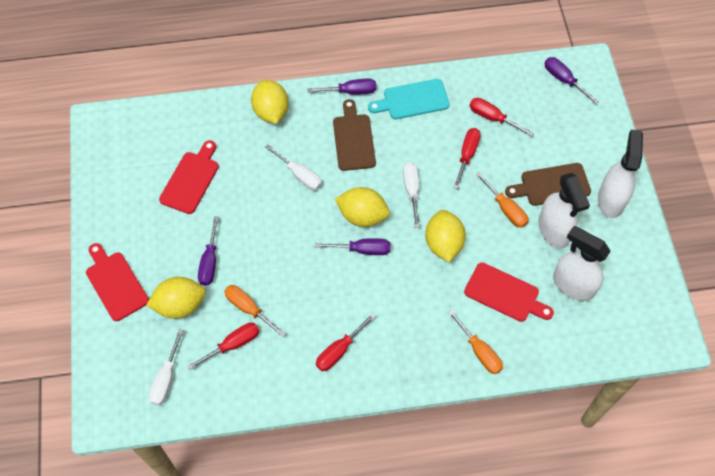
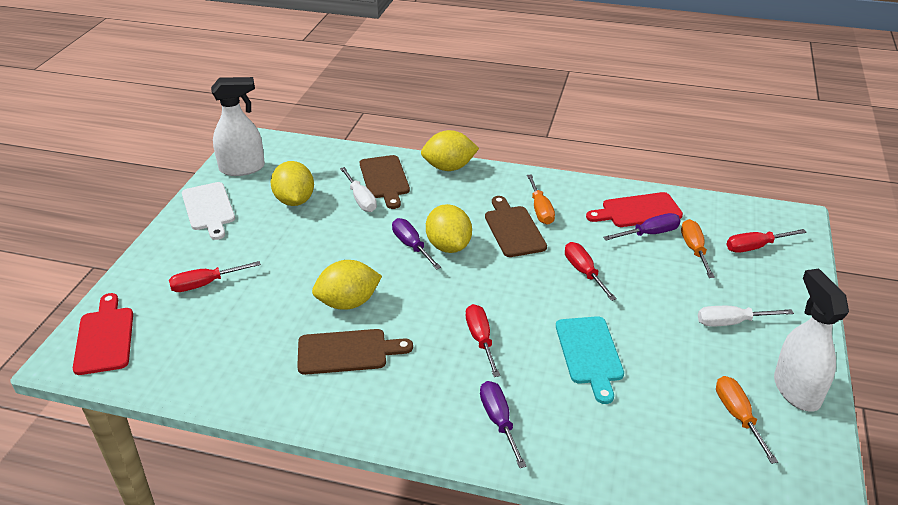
brown cutting board: 2 -> 3
purple screwdriver: 4 -> 3
red cutting board: 3 -> 2
white cutting board: 0 -> 1
white screwdriver: 3 -> 2
white spray bottle: 3 -> 2

